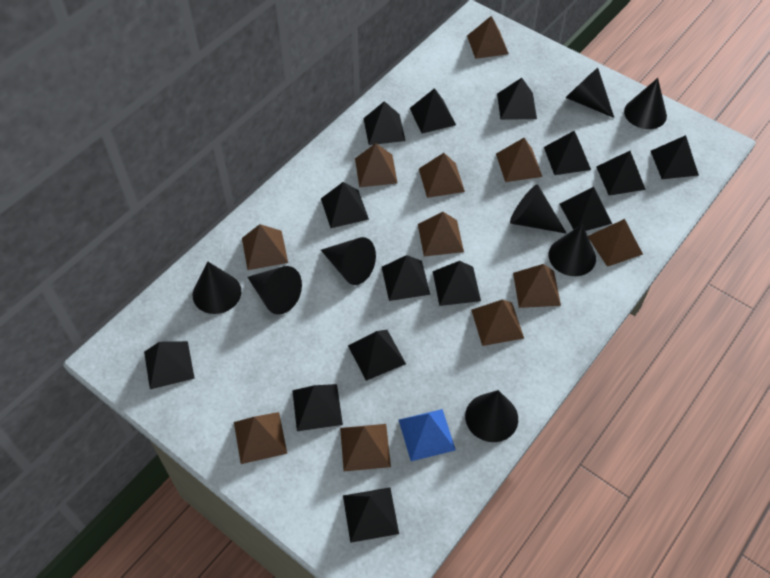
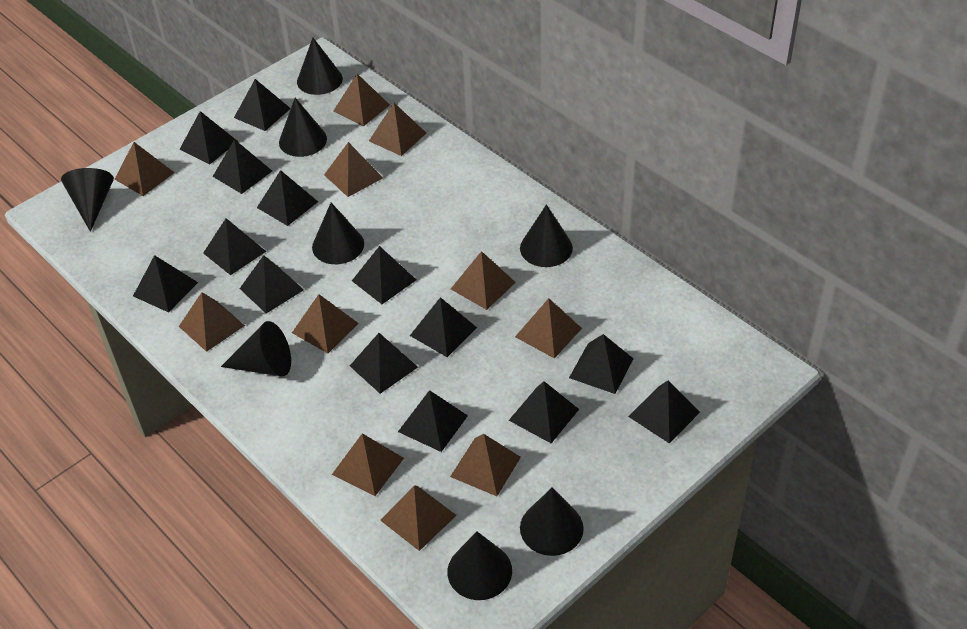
blue pyramid: 1 -> 0

